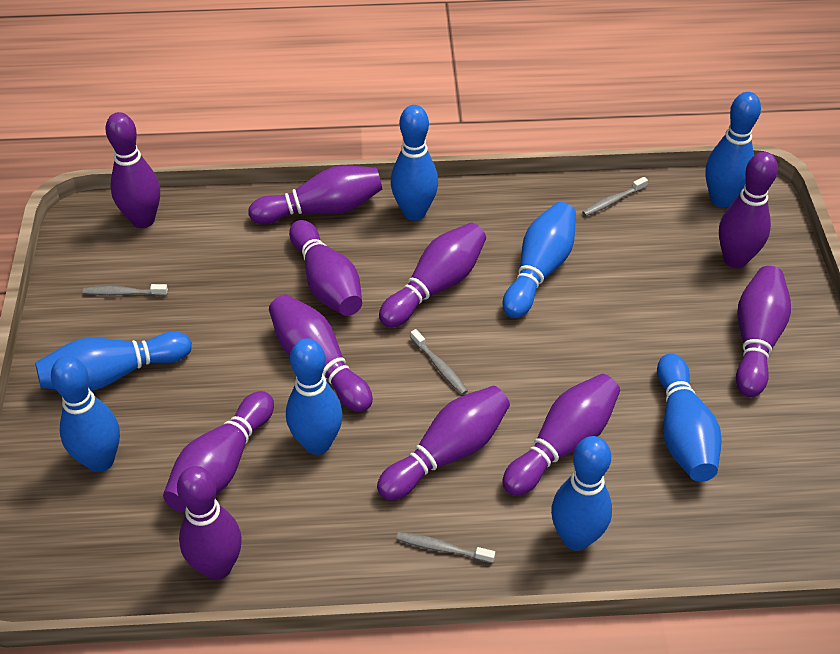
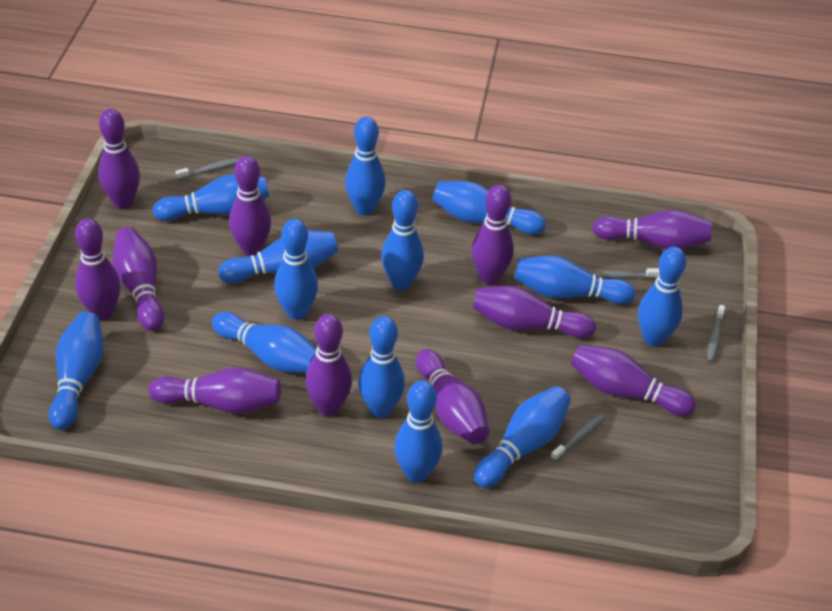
blue bowling pin: 8 -> 13

